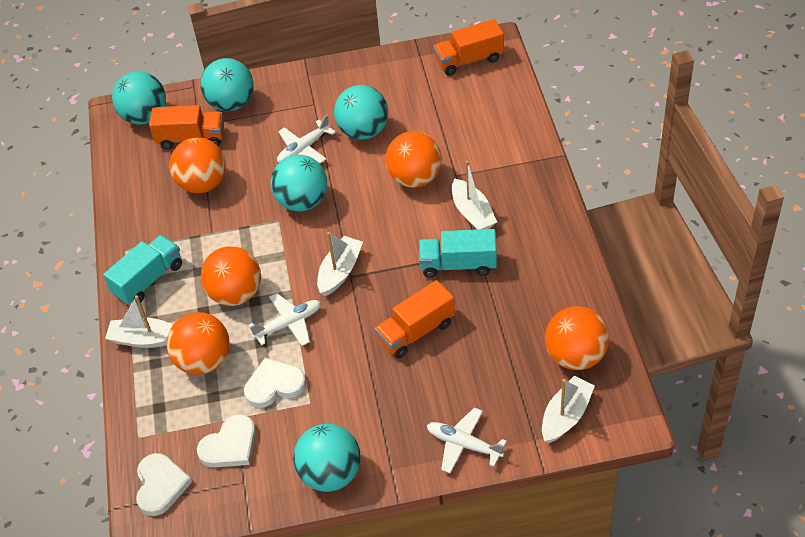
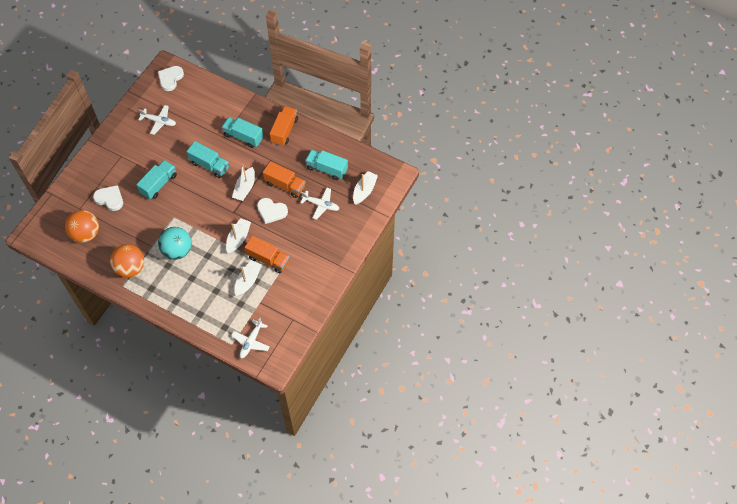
orange ball: 5 -> 2
turquoise ball: 5 -> 1
turquoise truck: 2 -> 4

